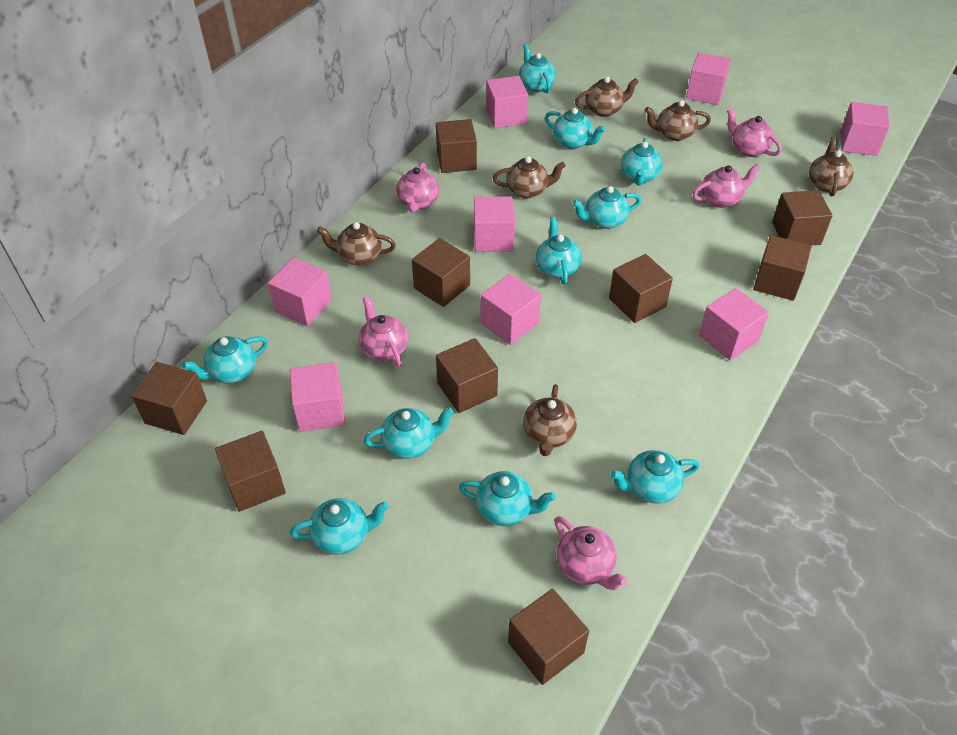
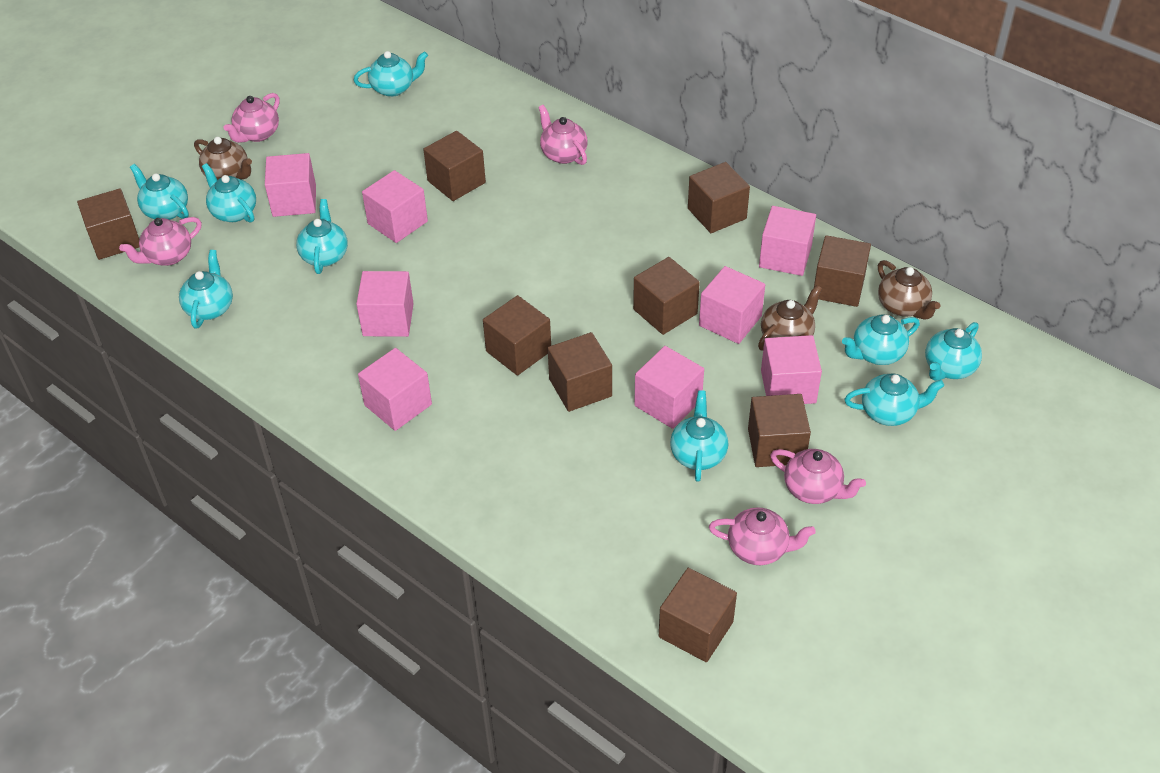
brown teapot: 6 -> 3
turquoise teapot: 10 -> 9

